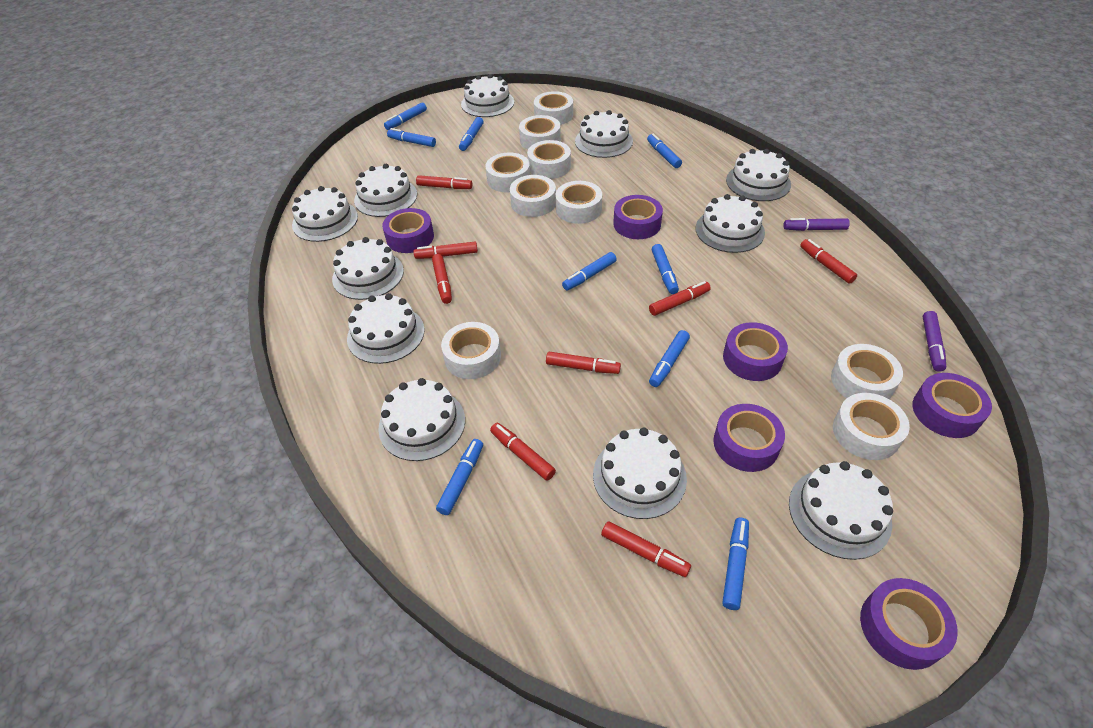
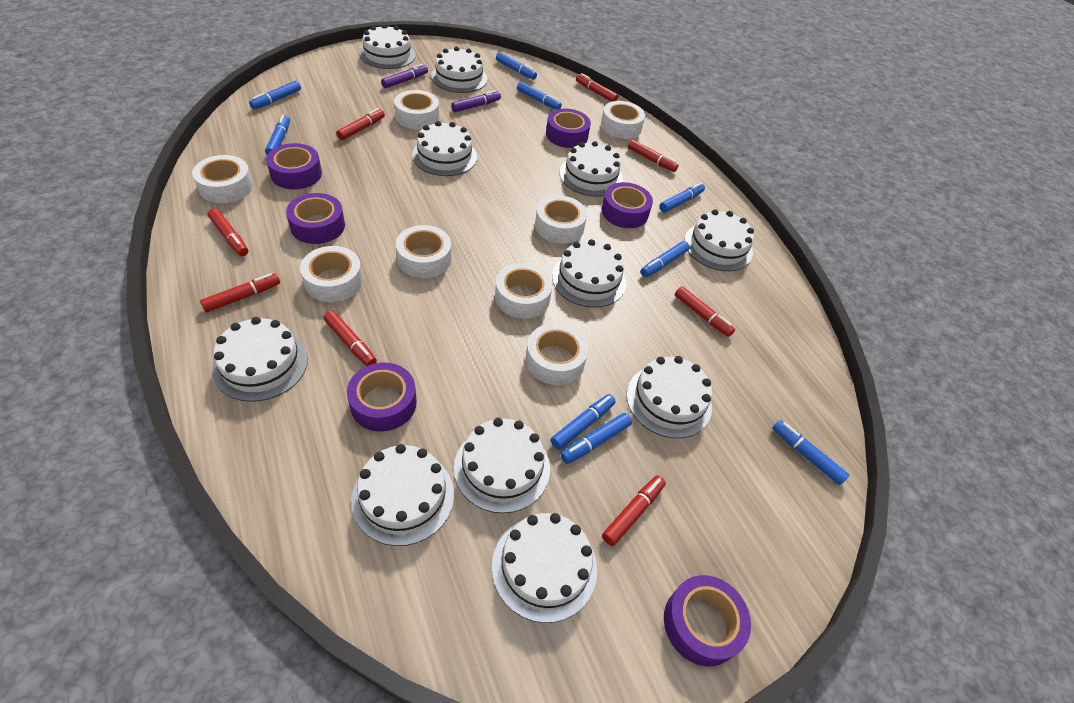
white tape: 9 -> 8

